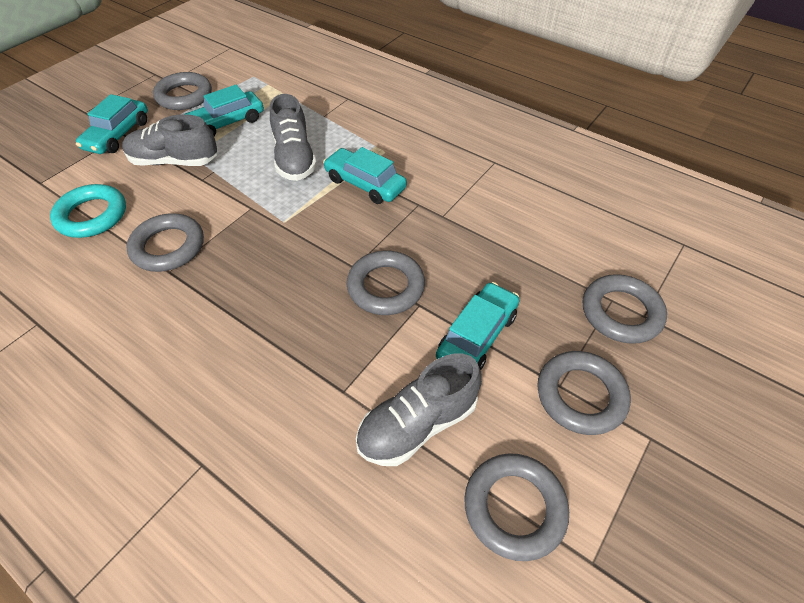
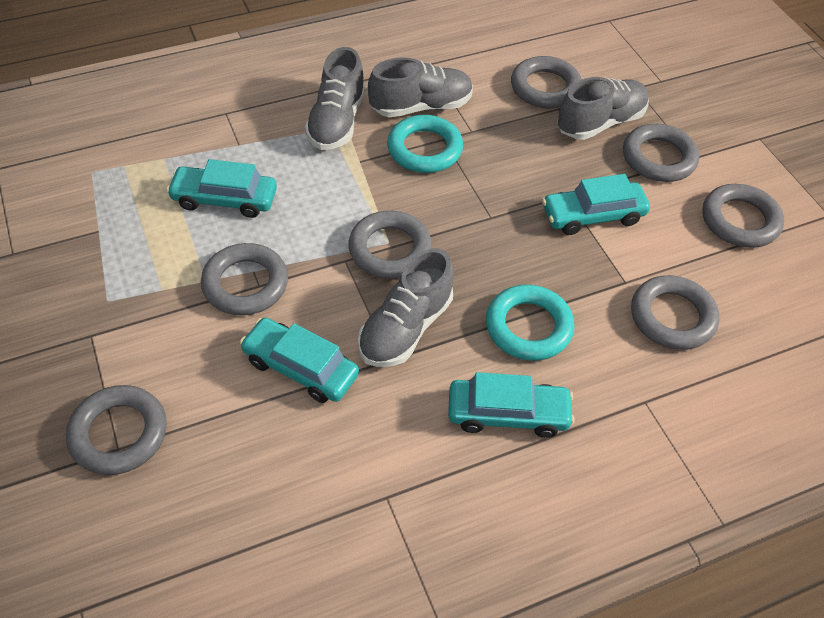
grey ring: 6 -> 7
grey shoe: 3 -> 4
turquoise ring: 1 -> 2

